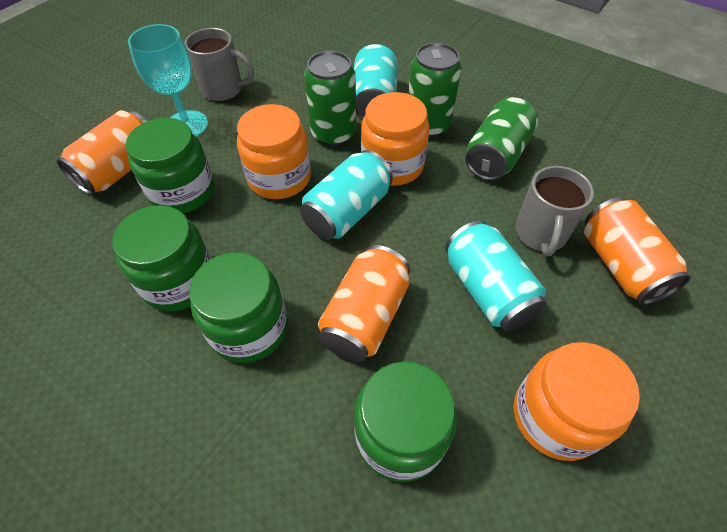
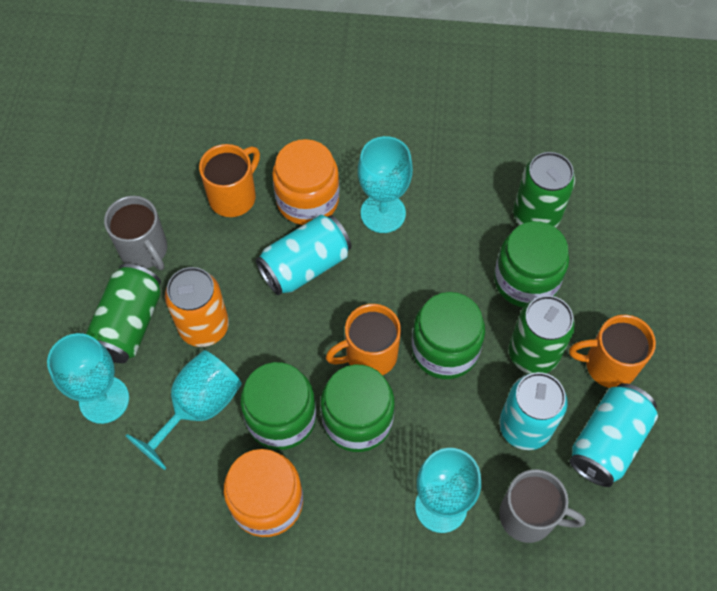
orange can: 3 -> 1
orange jar: 3 -> 2
orange mug: 0 -> 3
turquoise goblet: 1 -> 4

